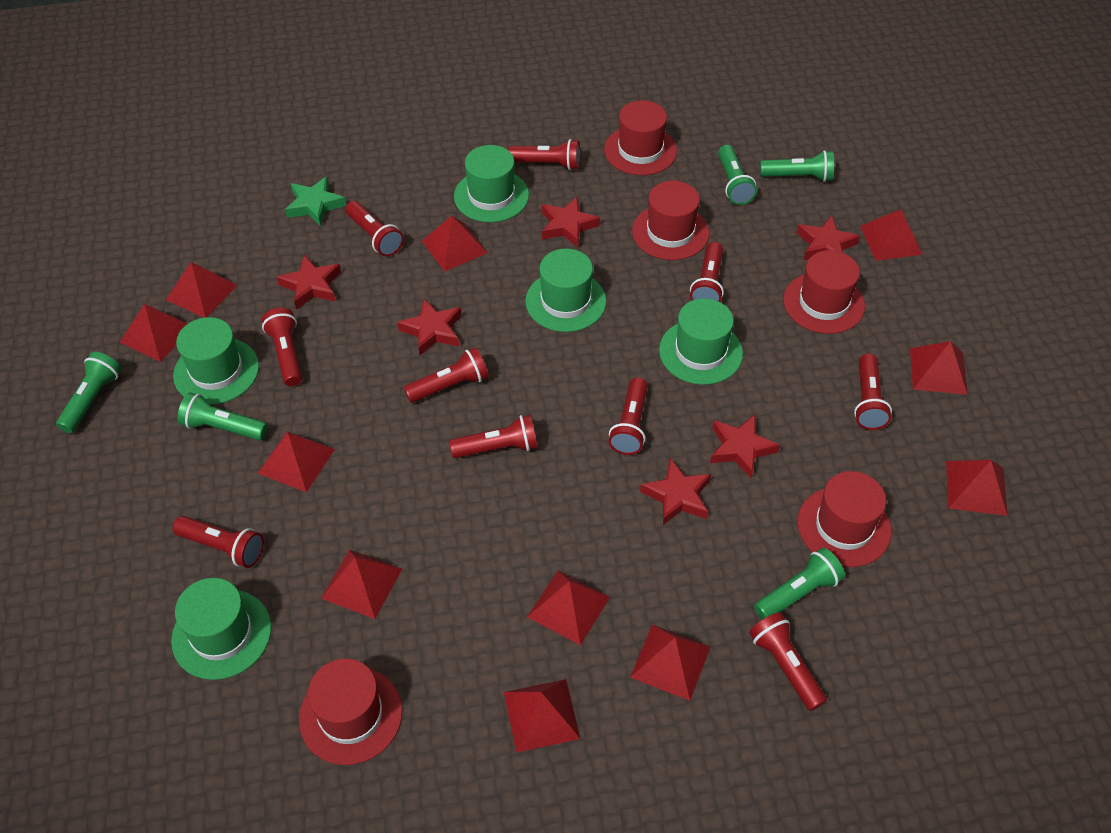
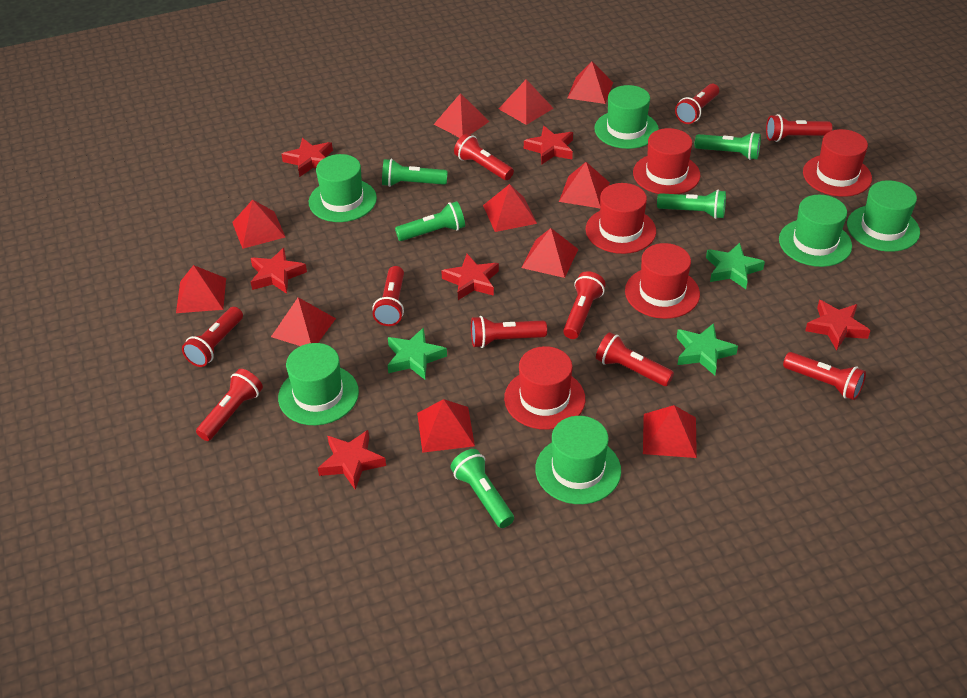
green hat: 5 -> 6
green star: 1 -> 3

